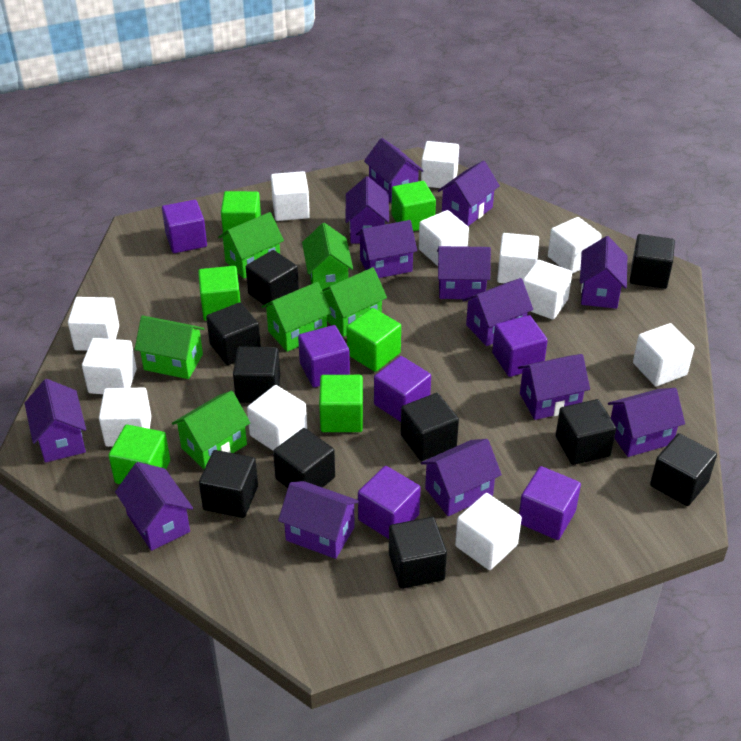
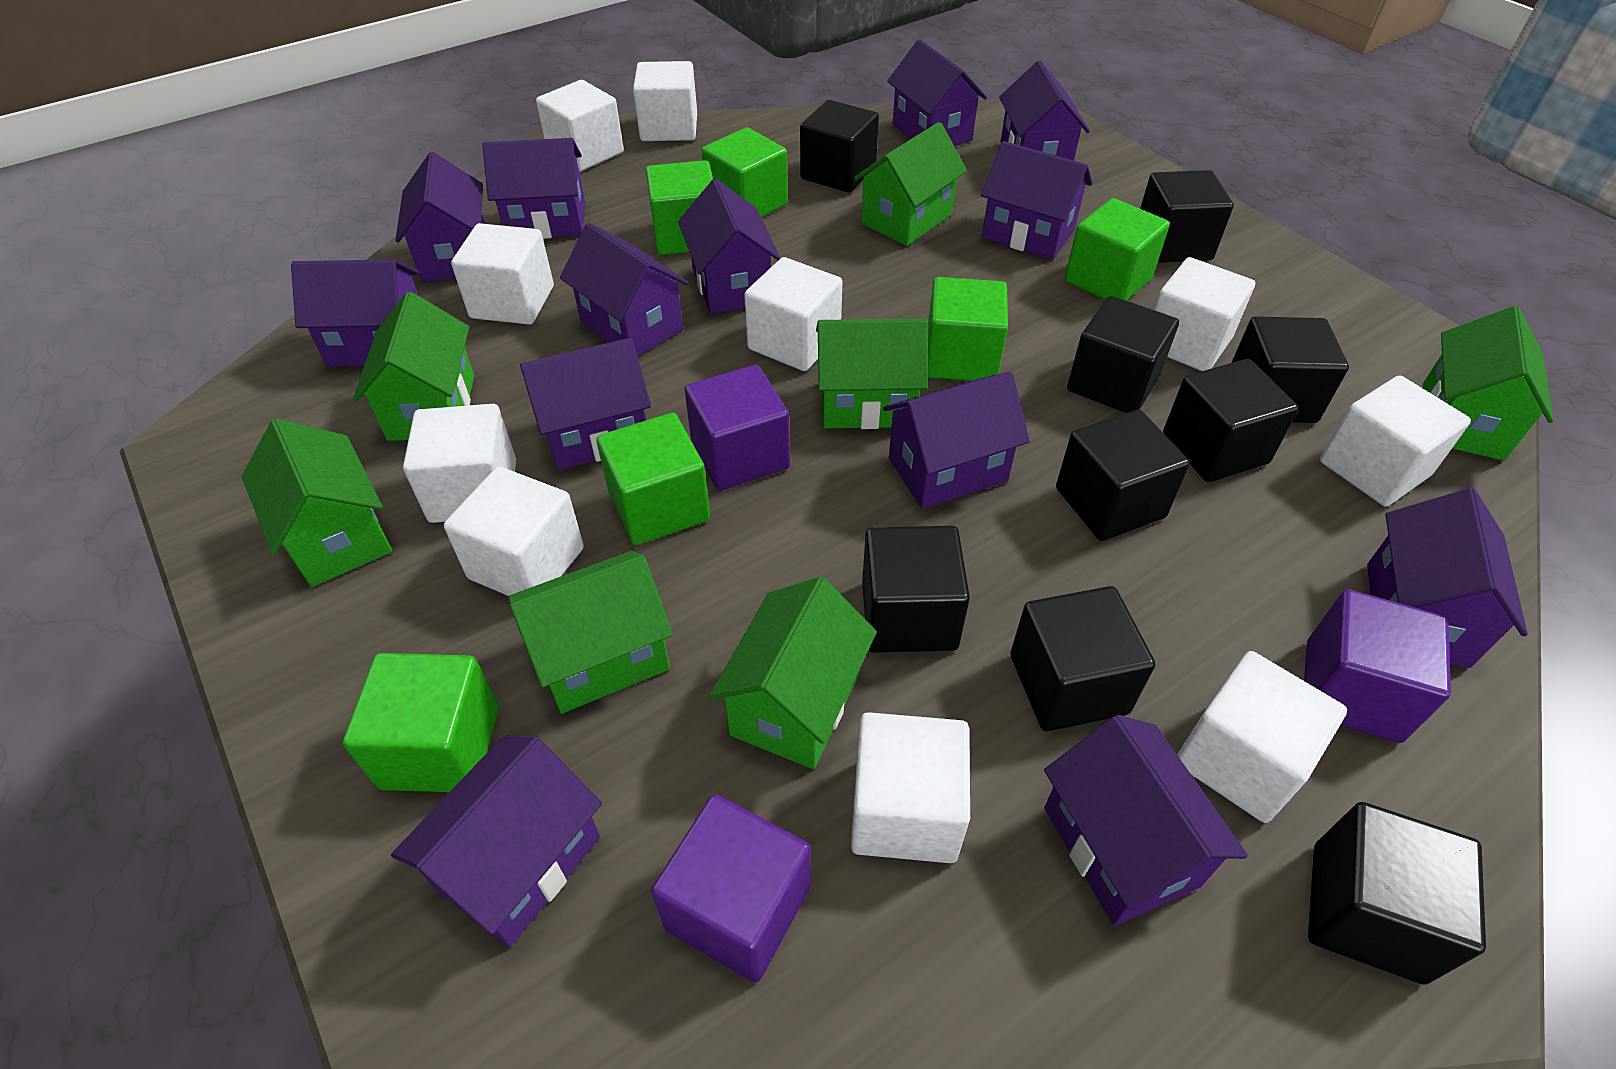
black cube: 10 -> 9
green house: 6 -> 7
purple cube: 6 -> 3
white cube: 12 -> 10

